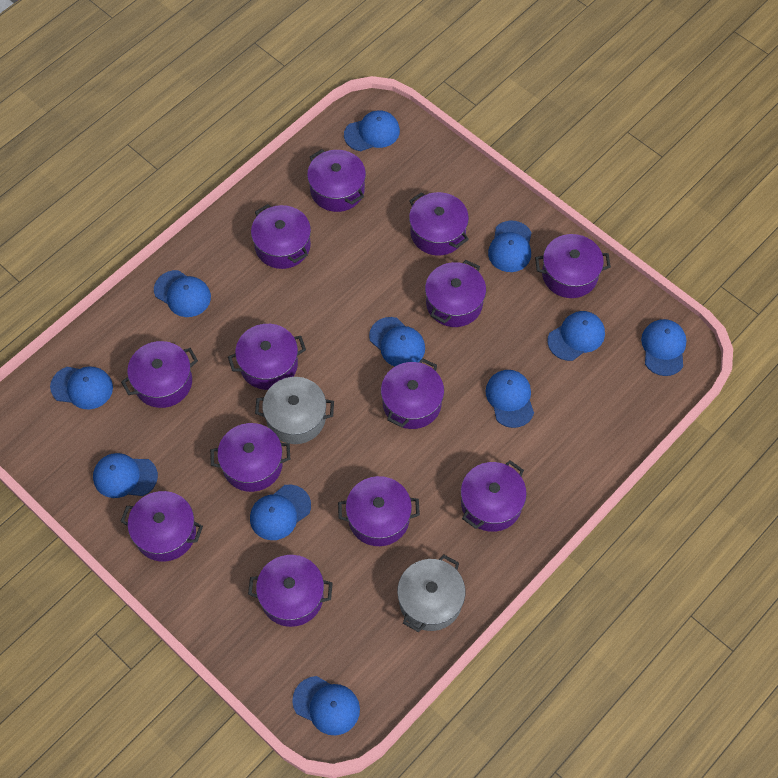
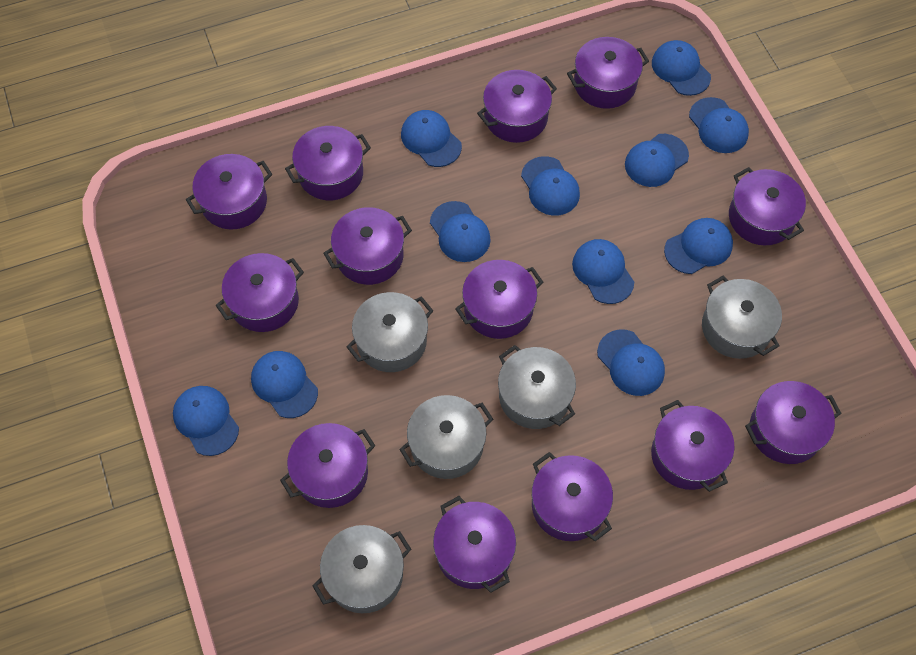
grey pot: 2 -> 5

